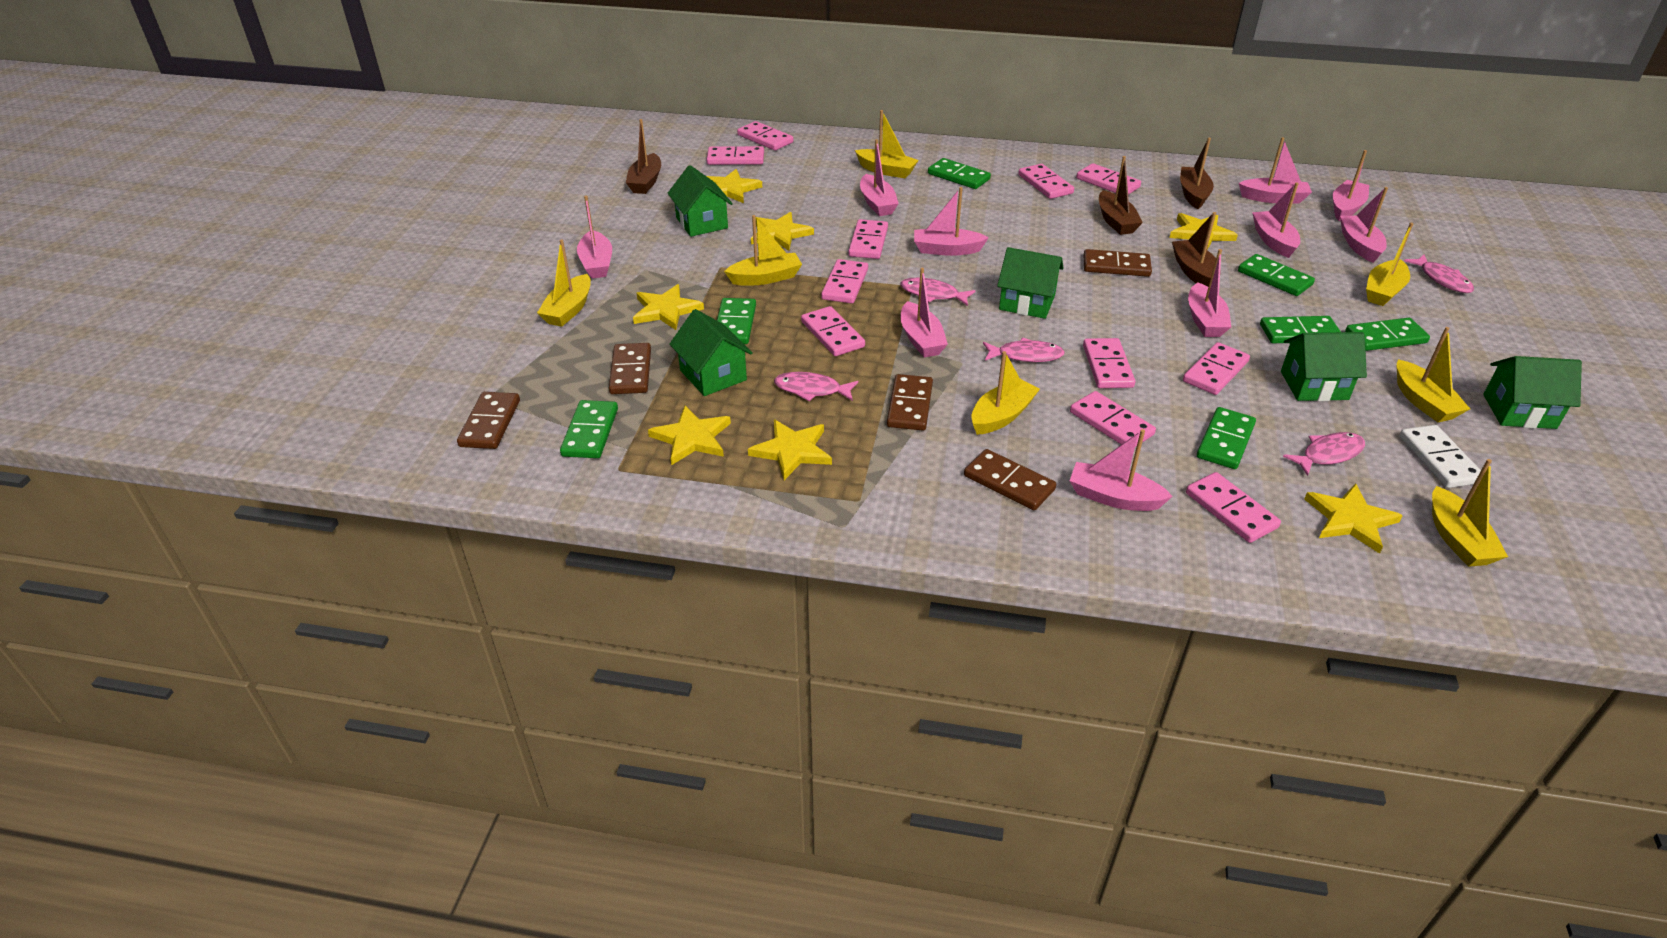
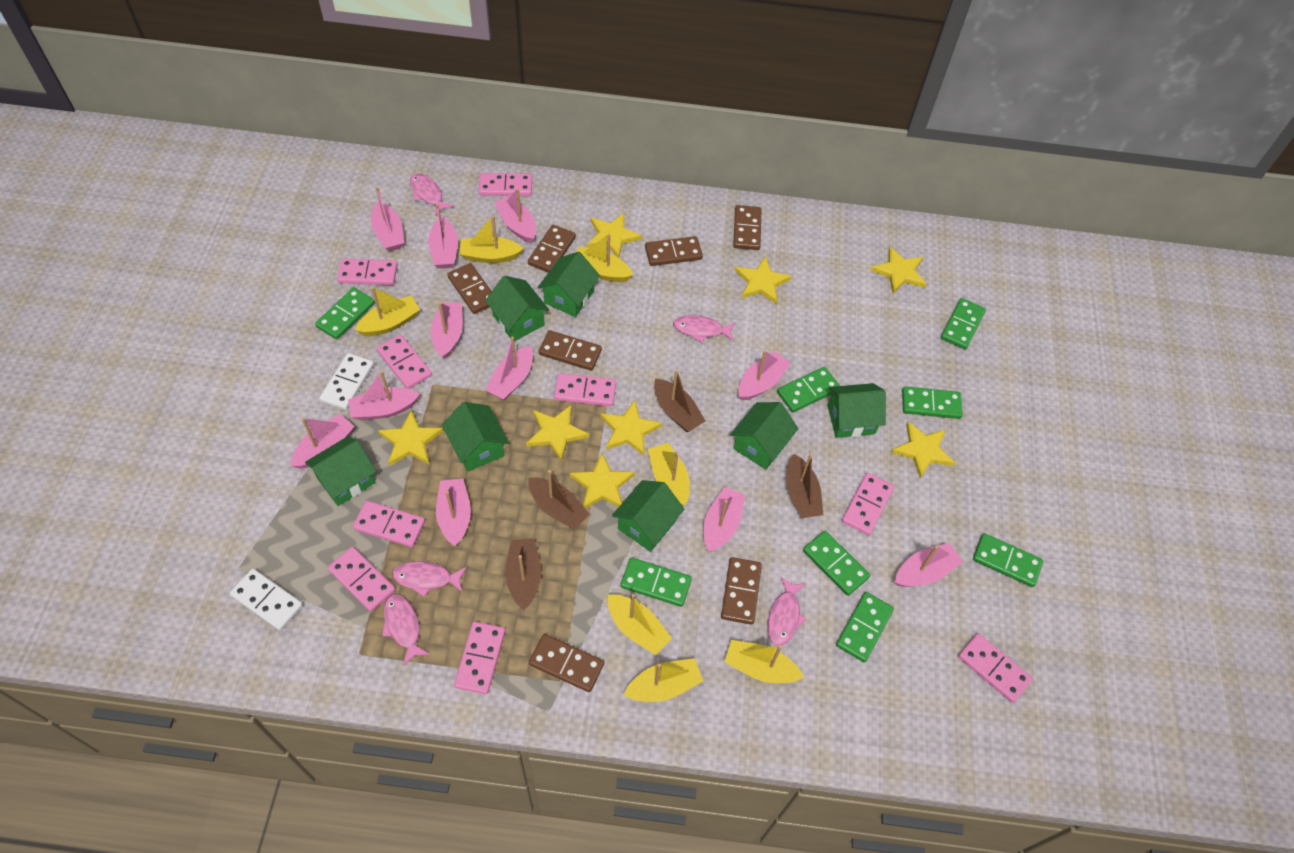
brown domino: 5 -> 7
green domino: 7 -> 8
green house: 5 -> 7
pink boat: 10 -> 11
pink domino: 11 -> 9
white domino: 1 -> 2
yellow star: 7 -> 8

